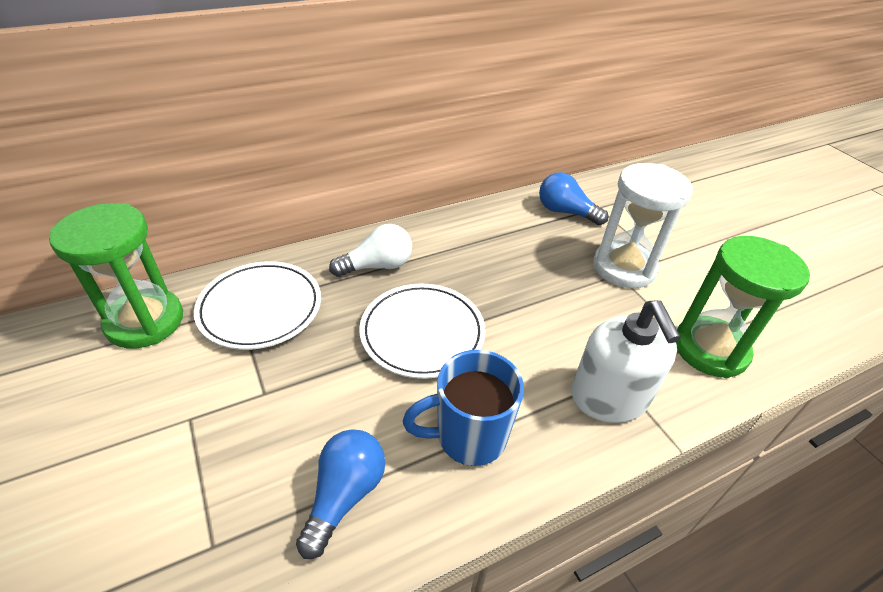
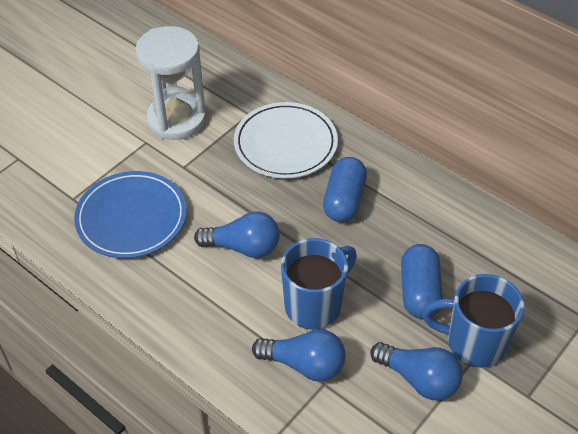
blue capsule: 0 -> 2
blue light bulb: 2 -> 3
blue mug: 1 -> 2
blue plate: 0 -> 1
green hourglass: 2 -> 0
white light bulb: 1 -> 0
white plate: 2 -> 1
white soap dispenser: 1 -> 0

